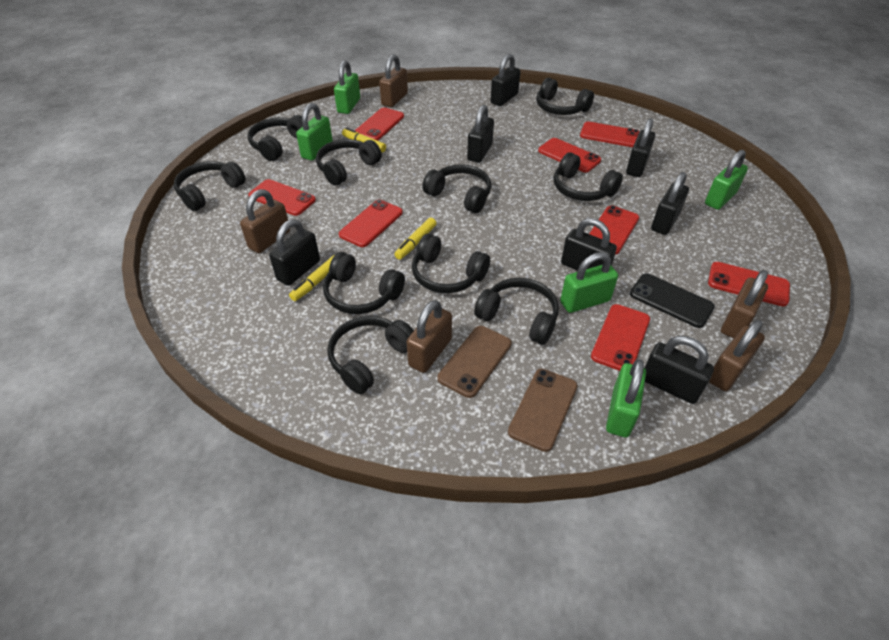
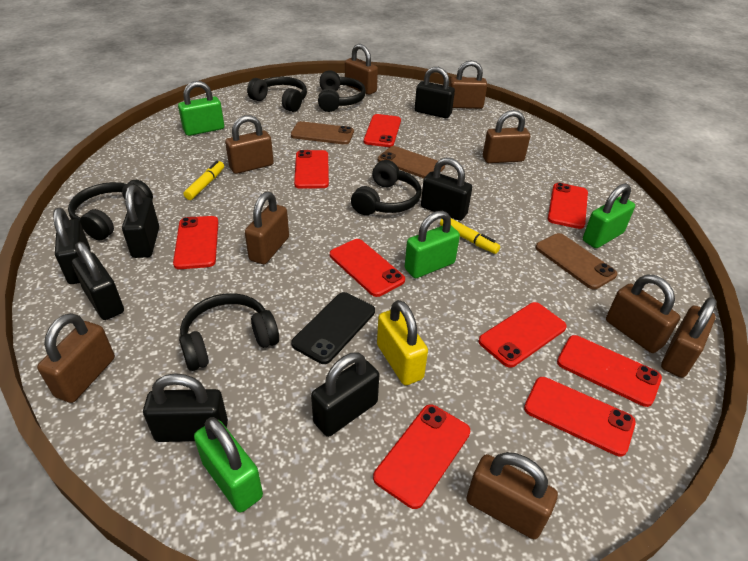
black headphones: 10 -> 5
brown padlock: 5 -> 9
brown phone: 2 -> 3
green padlock: 5 -> 4
red phone: 8 -> 9
yellow marker: 3 -> 2
yellow padlock: 0 -> 1

